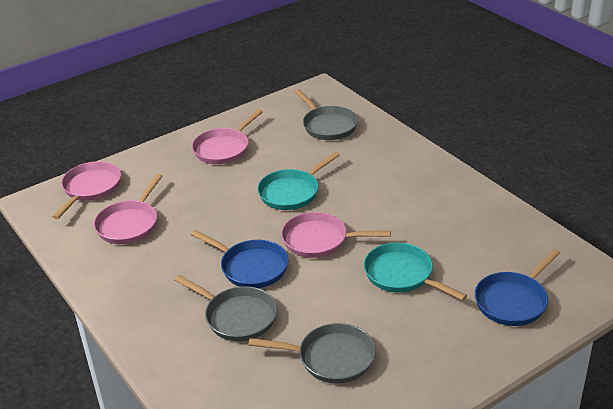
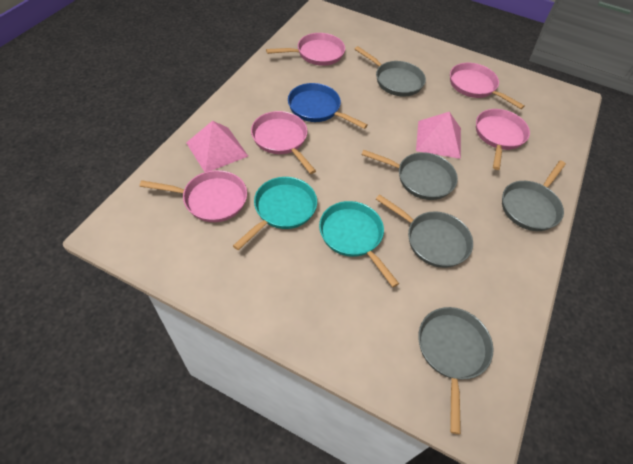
blue pan: 2 -> 1
grey pan: 3 -> 5
pink pan: 4 -> 5
pink pyramid: 0 -> 2

